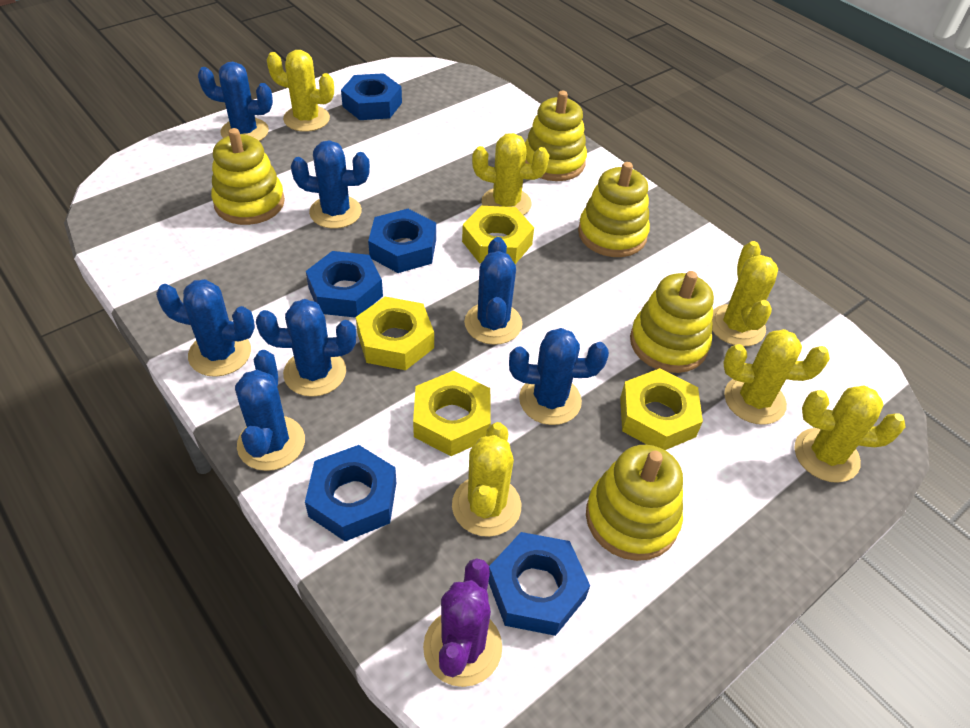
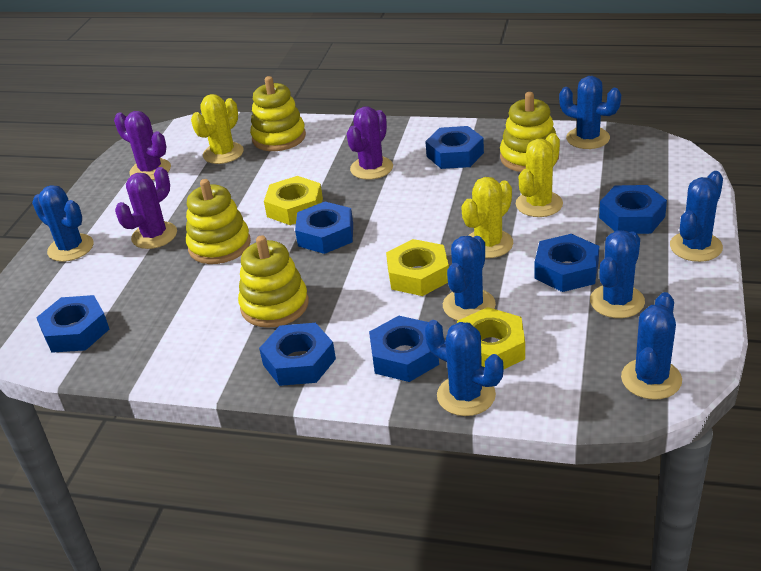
blue nut: 5 -> 7
purple cactus: 1 -> 3
yellow cactus: 6 -> 3
yellow nut: 4 -> 3
yellow stacking toy: 5 -> 4

